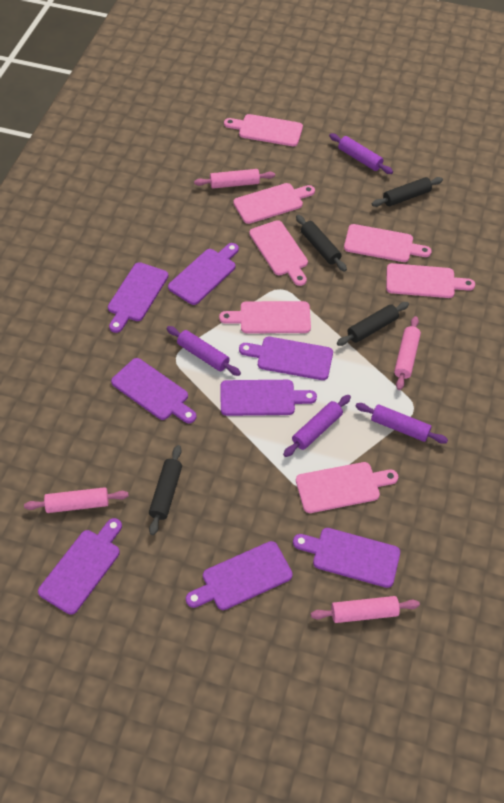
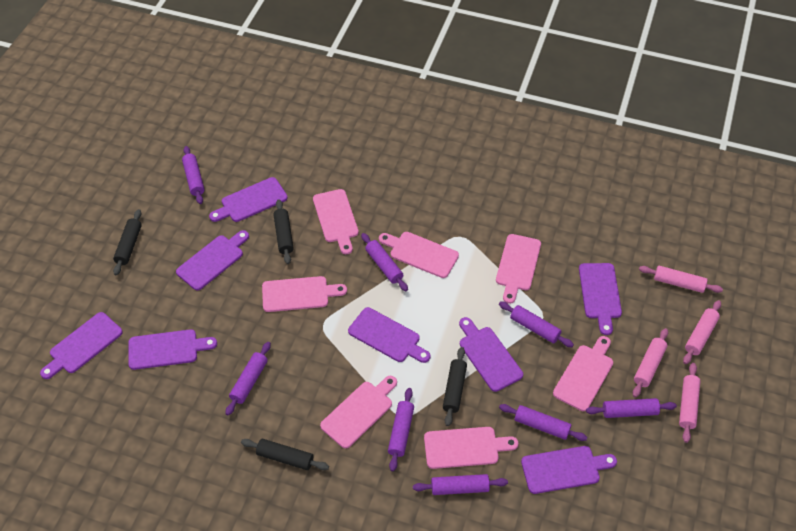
purple rolling pin: 4 -> 8

